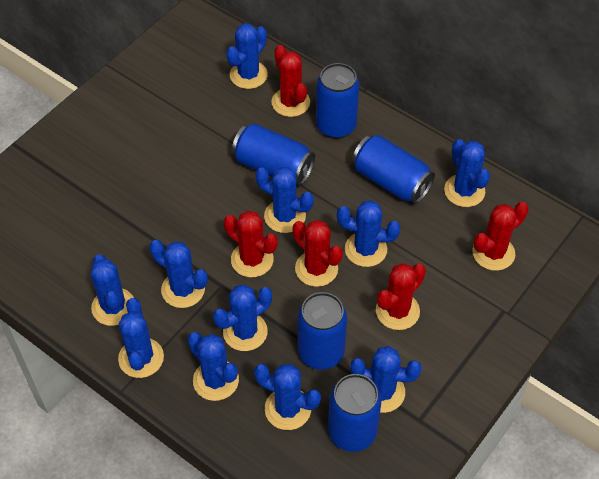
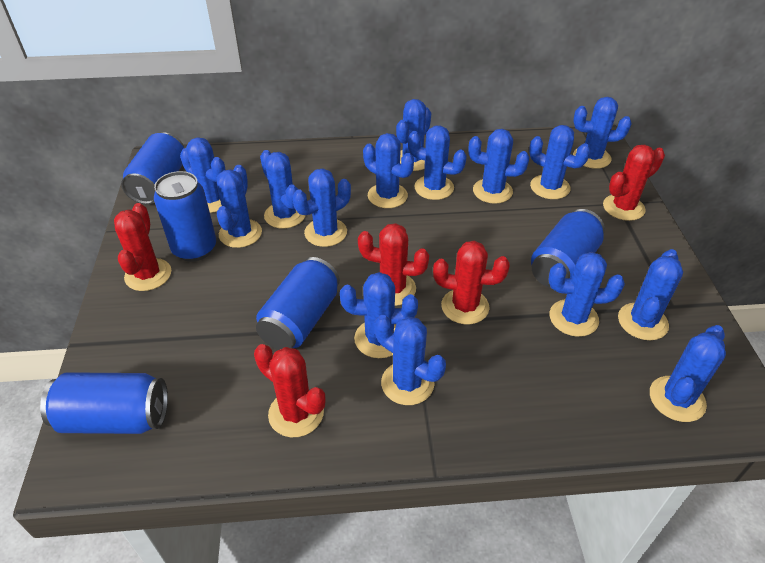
blue cactus: 11 -> 15

